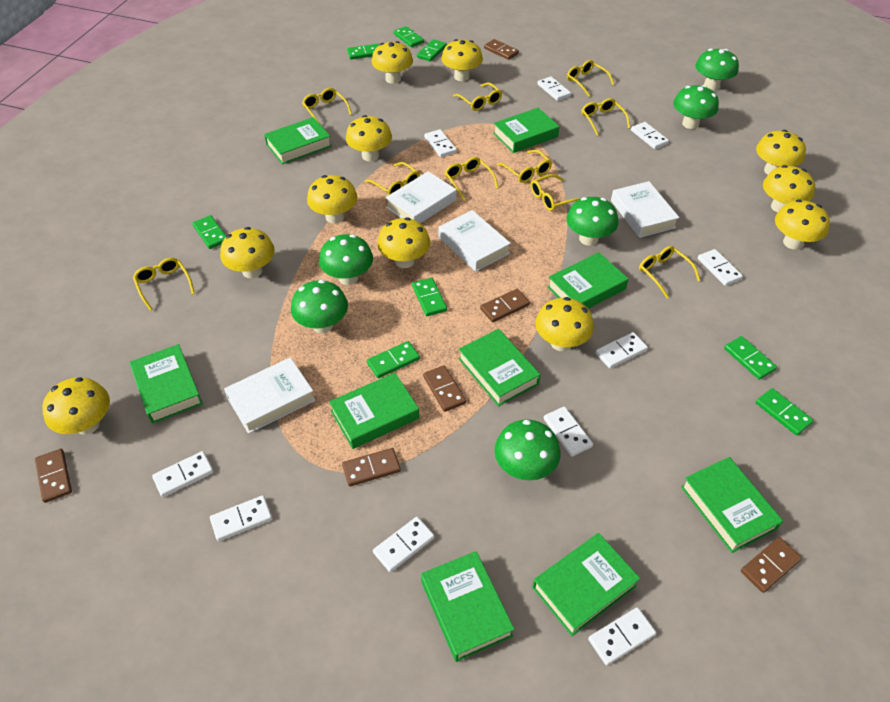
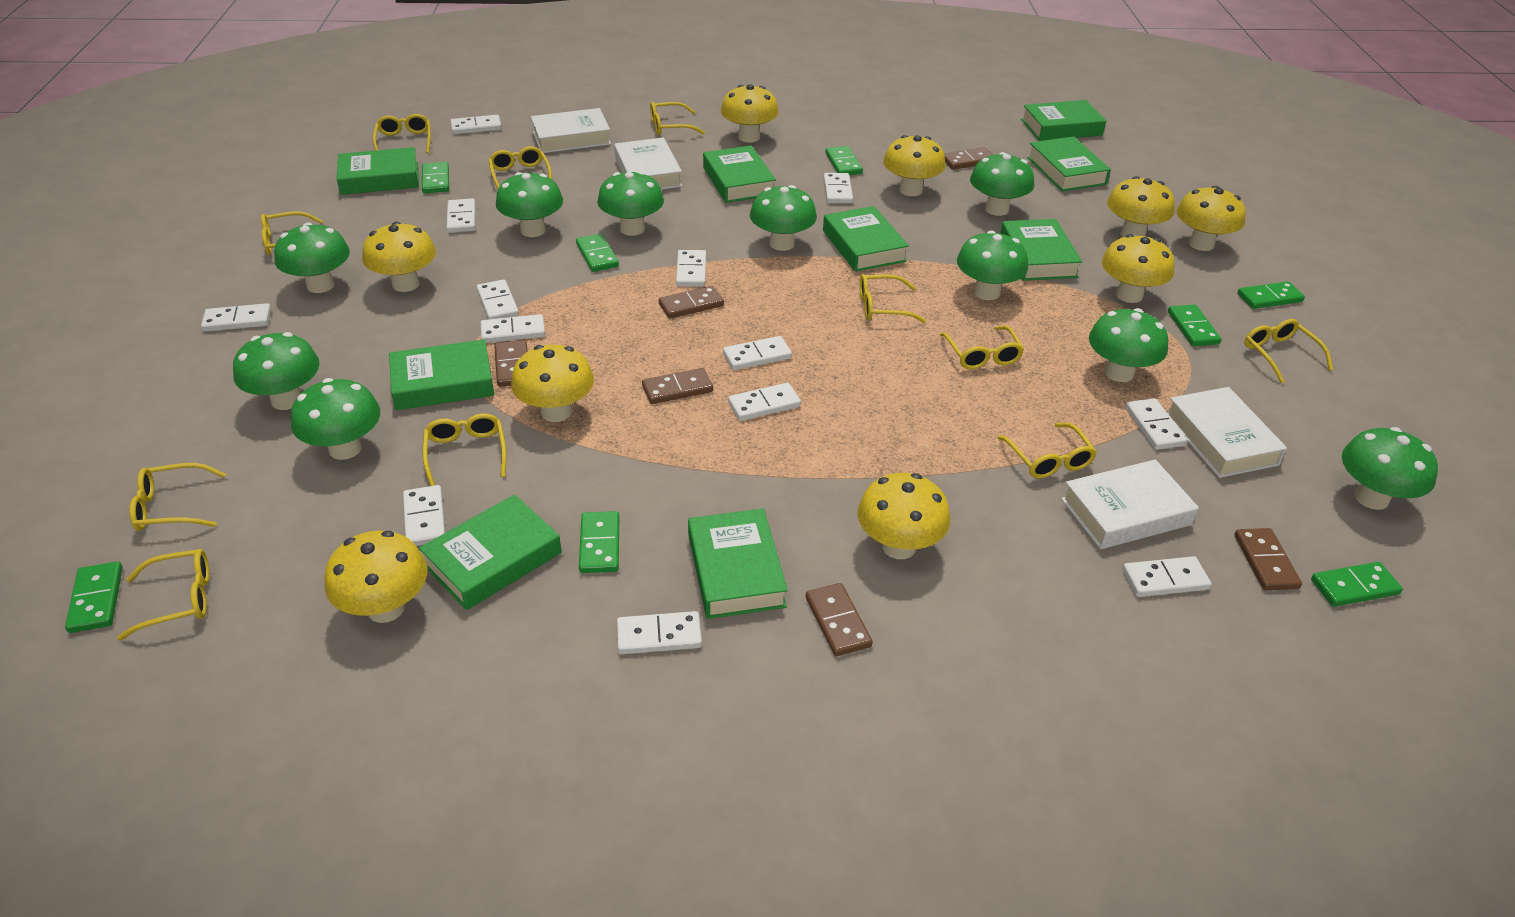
green mushroom: 6 -> 10
white domino: 10 -> 13
yellow glasses: 10 -> 11
yellow mushroom: 11 -> 9

